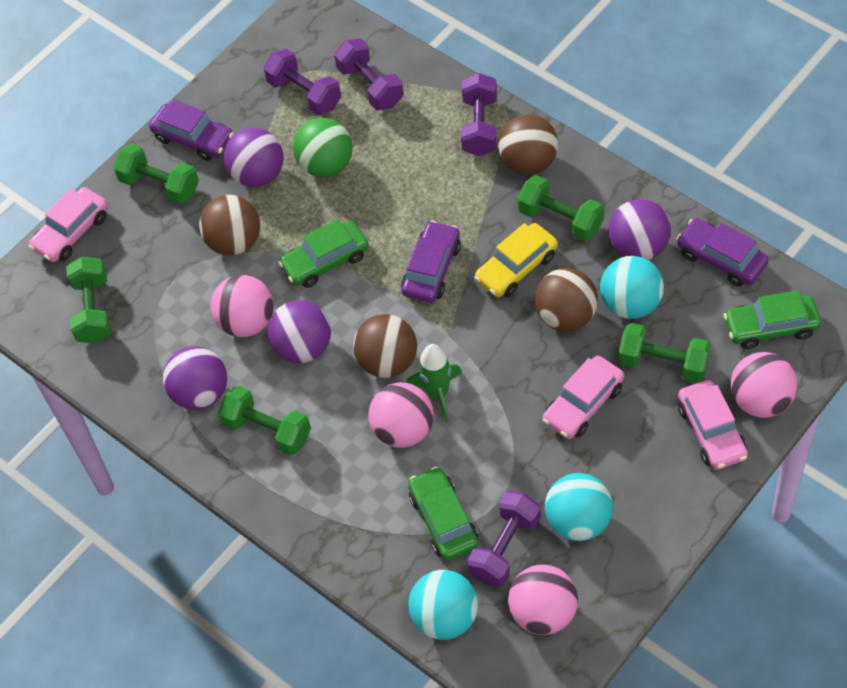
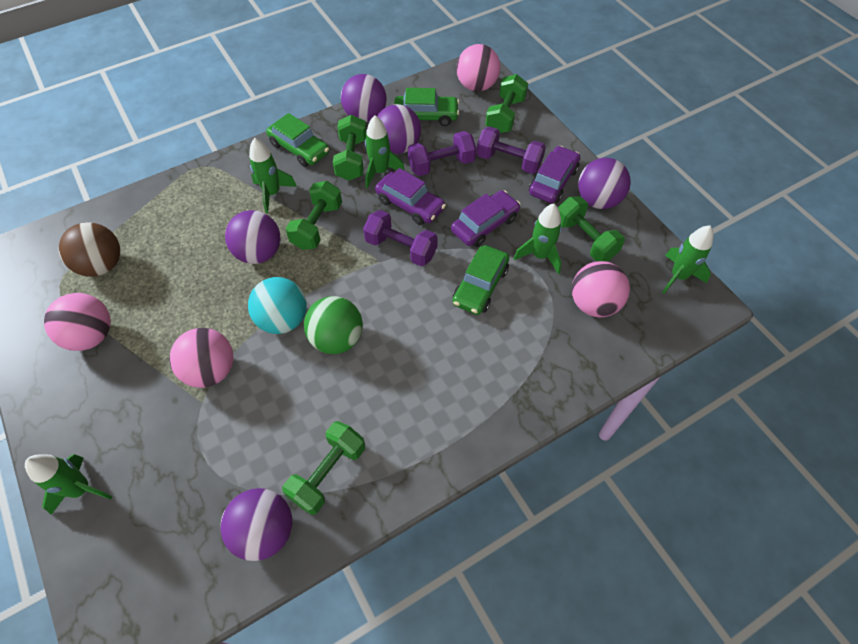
brown ball: 4 -> 1
green rocket: 1 -> 5
pink car: 3 -> 0
purple ball: 4 -> 5
purple dumbbell: 4 -> 3
turquoise ball: 3 -> 1
yellow car: 1 -> 0

